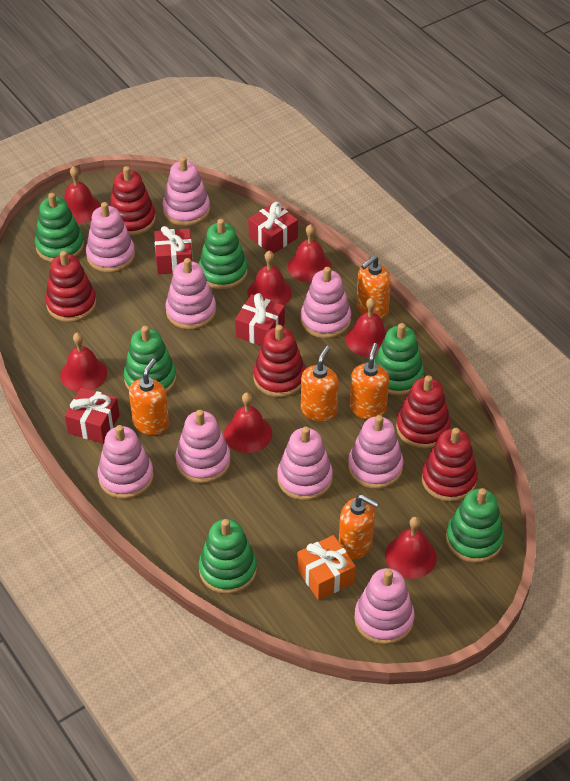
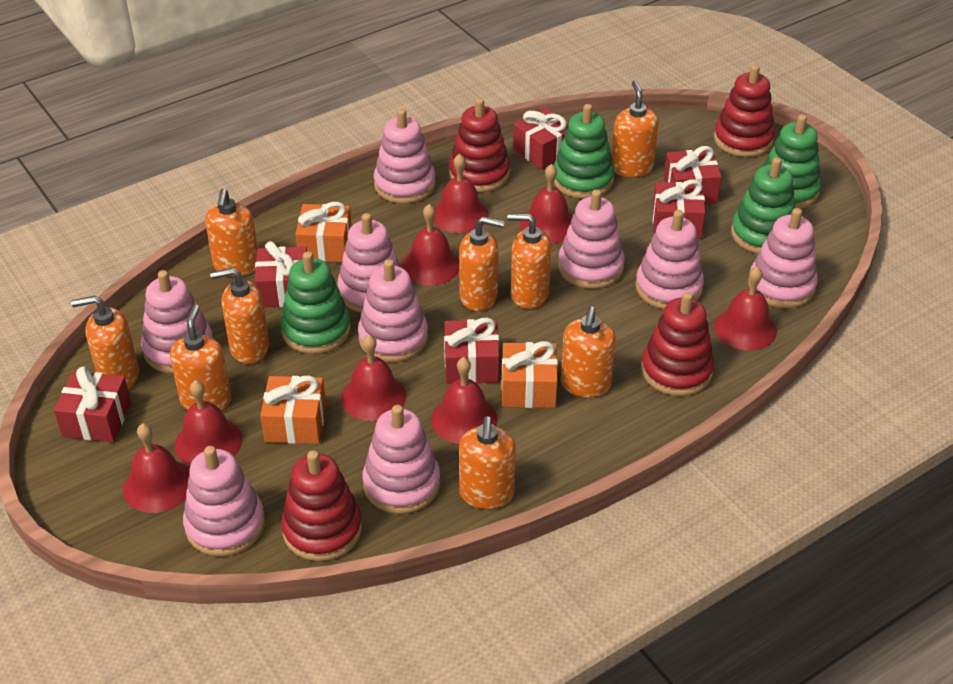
green stacking toy: 6 -> 4
orange gift: 1 -> 3
orange soap dispenser: 5 -> 9
red bell: 7 -> 8
red gift: 4 -> 6
red stacking toy: 5 -> 4

